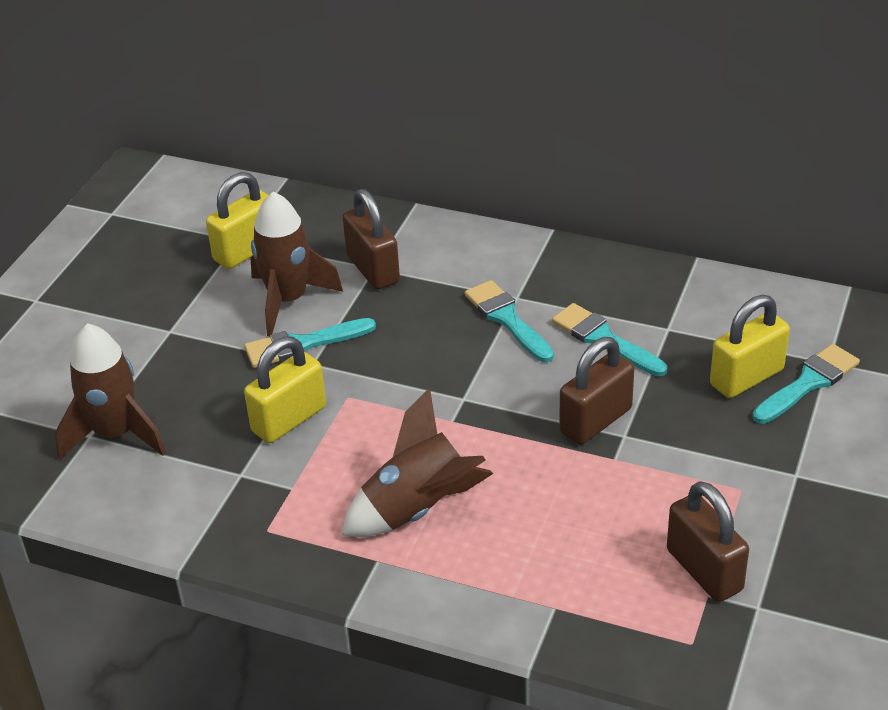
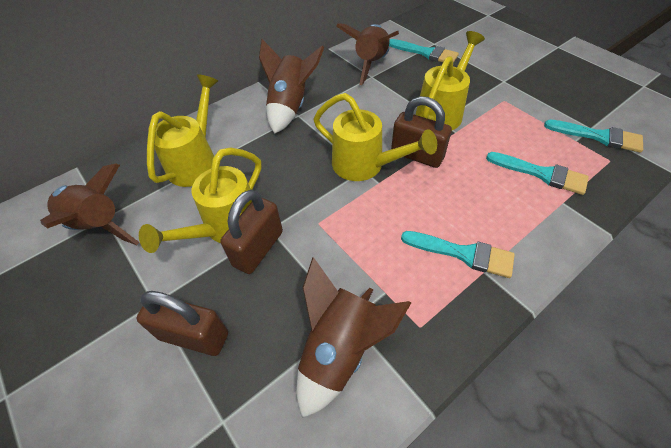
brown rocket: 3 -> 4
yellow padlock: 3 -> 0
yellow watering can: 0 -> 4

